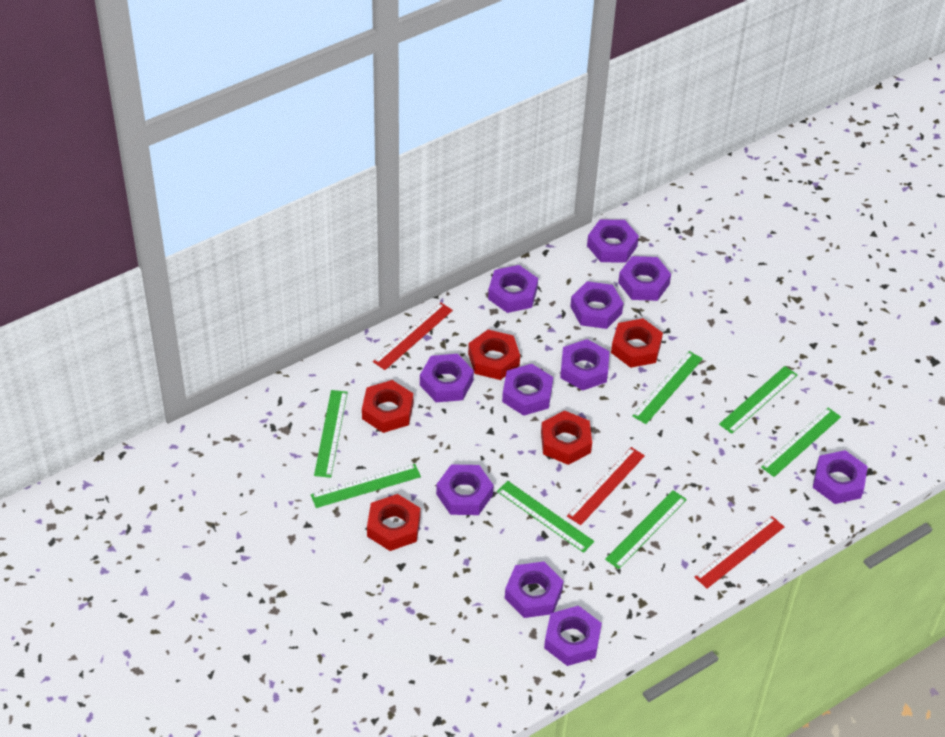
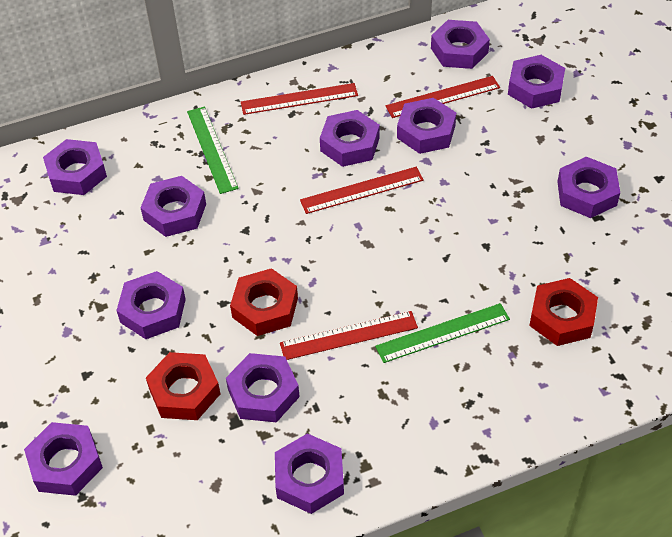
green ruler: 7 -> 2
red nut: 5 -> 3
red ruler: 3 -> 4

